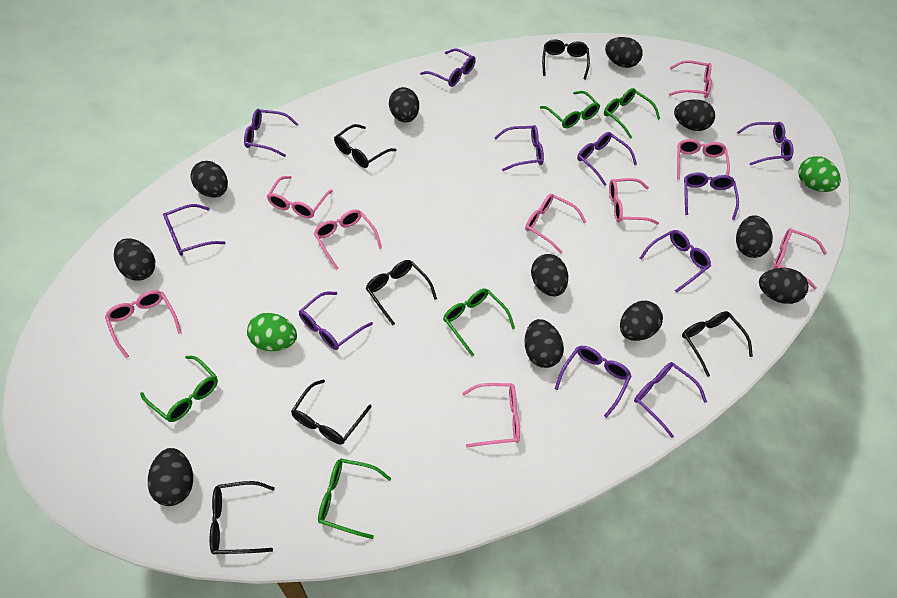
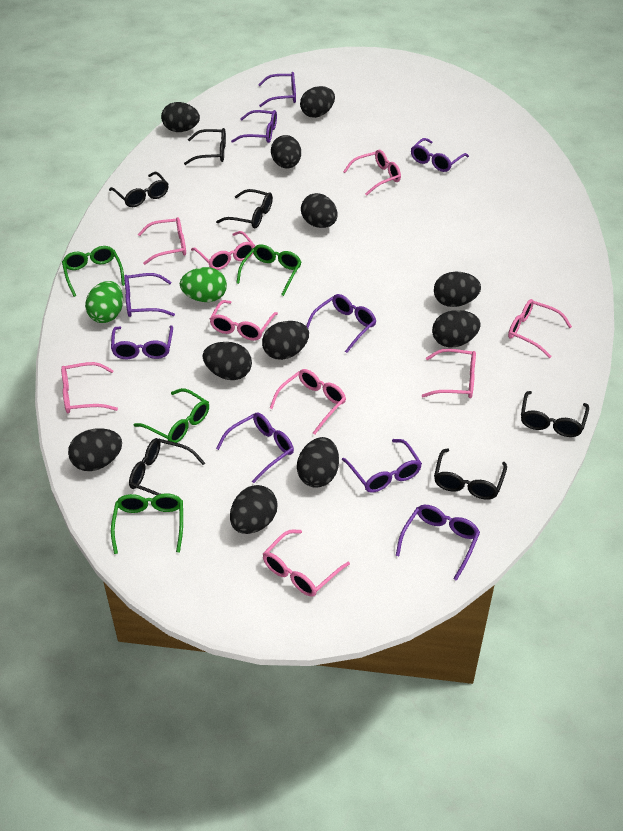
green glasses: 5 -> 4
purple glasses: 11 -> 9

